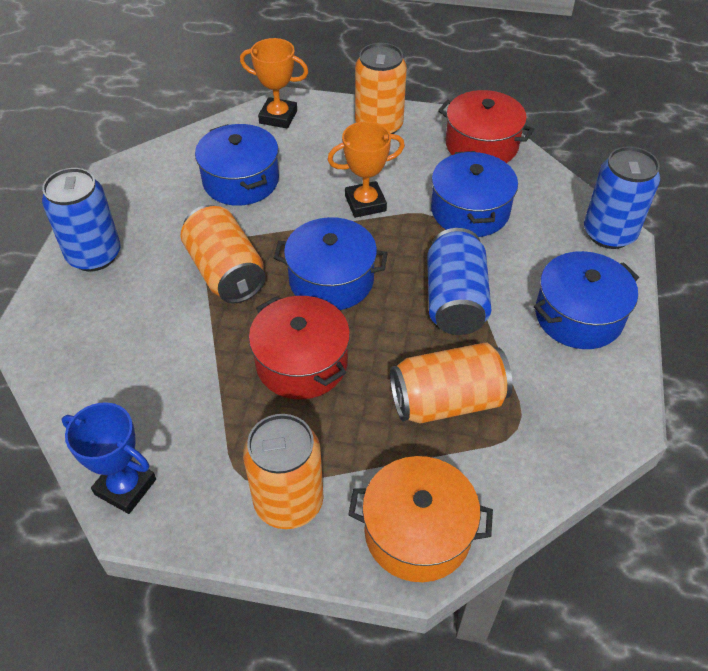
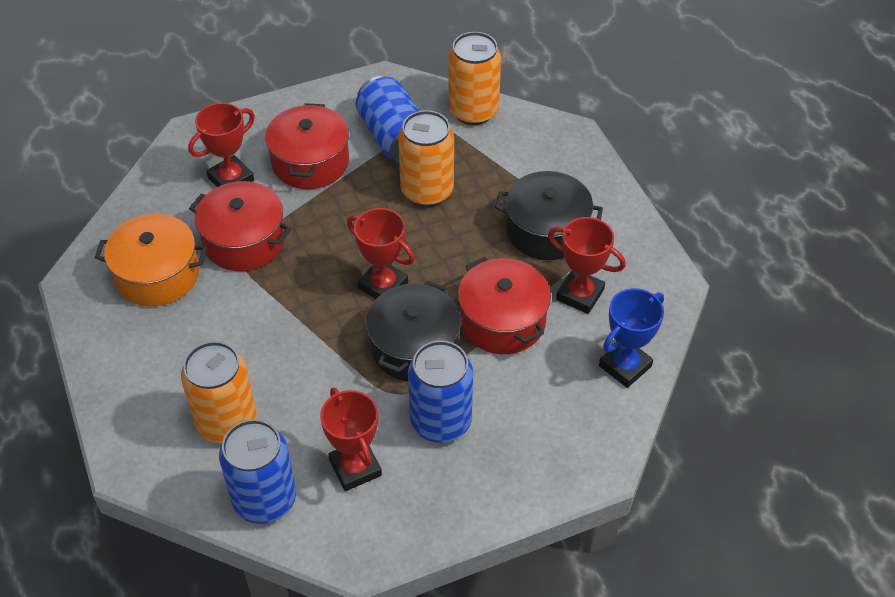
black pot: 0 -> 2
blue pot: 4 -> 0
orange can: 4 -> 3
orange trophy: 2 -> 0
red pot: 2 -> 3
red trophy: 0 -> 4

